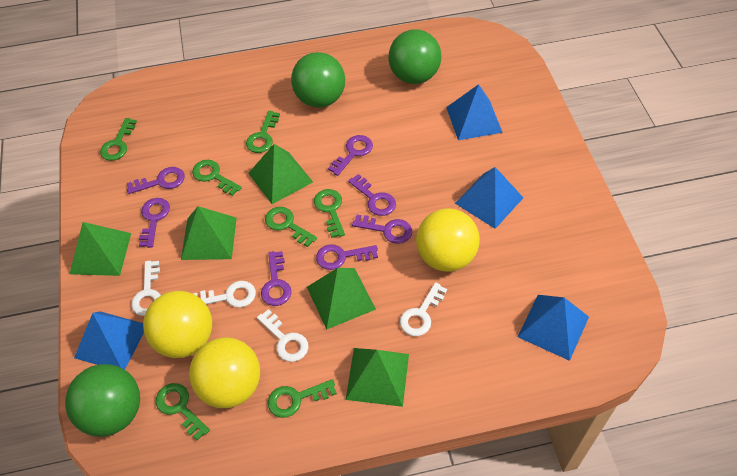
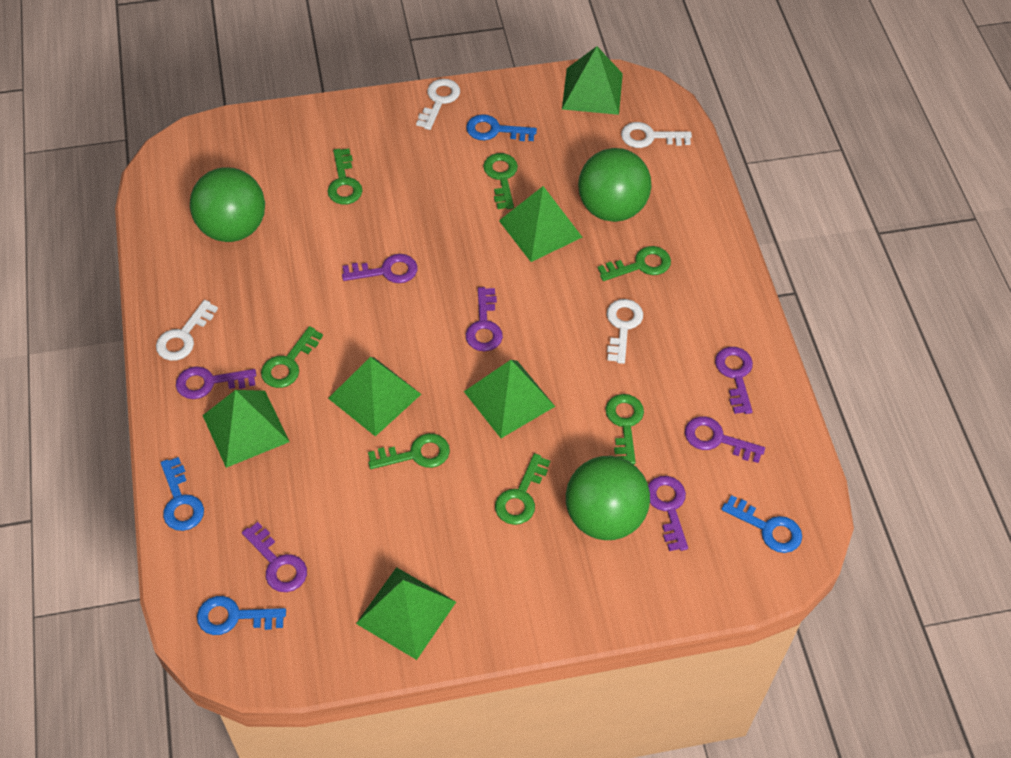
blue key: 0 -> 4
blue pyramid: 4 -> 0
green pyramid: 5 -> 6
yellow ball: 3 -> 0

